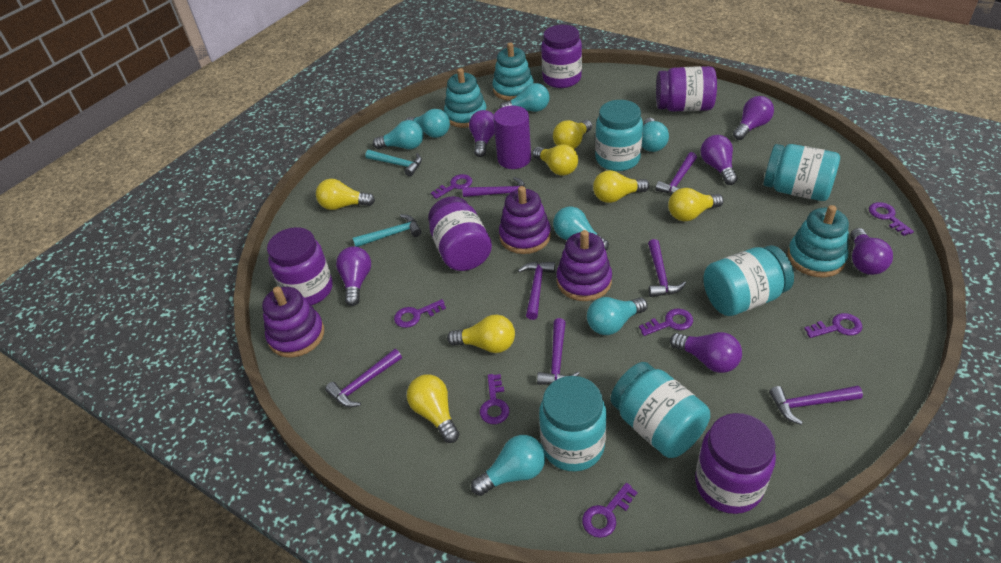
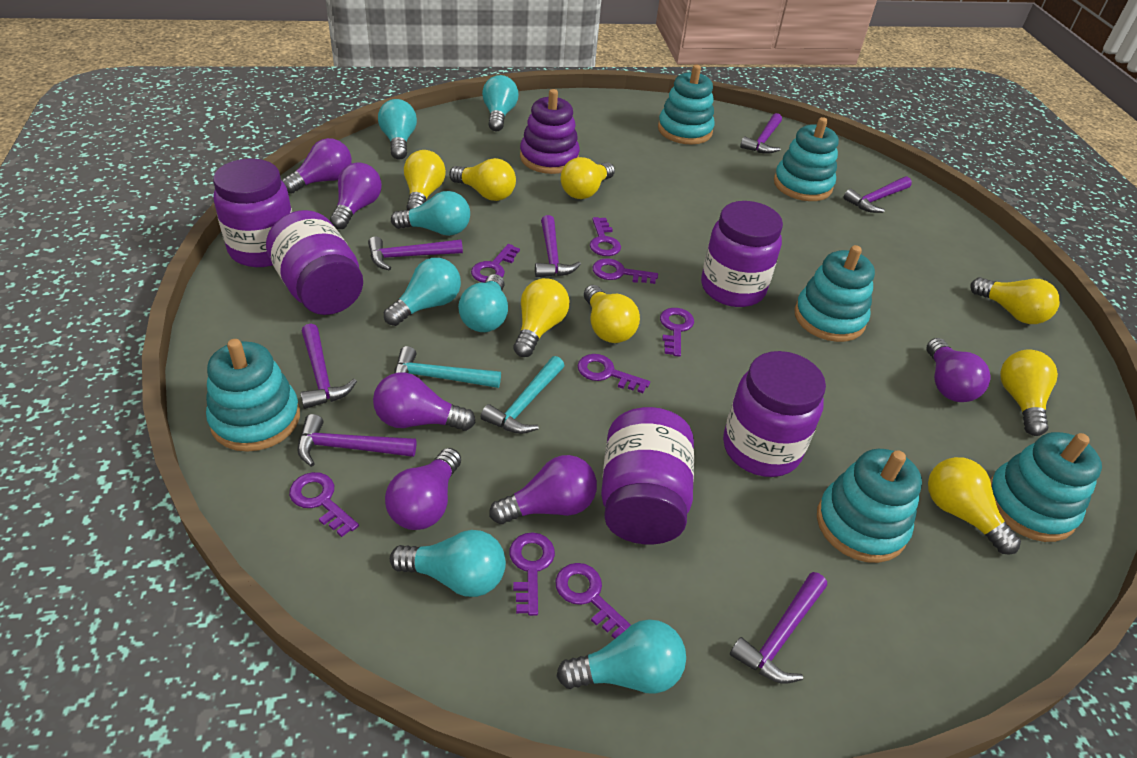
purple cylinder: 1 -> 0
purple key: 7 -> 8
purple stacking toy: 3 -> 1
turquoise jar: 5 -> 0
turquoise stacking toy: 3 -> 6
yellow light bulb: 7 -> 8

